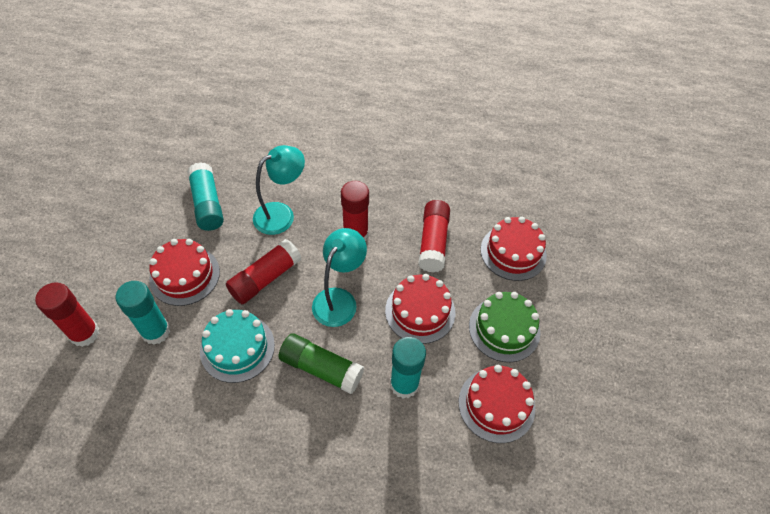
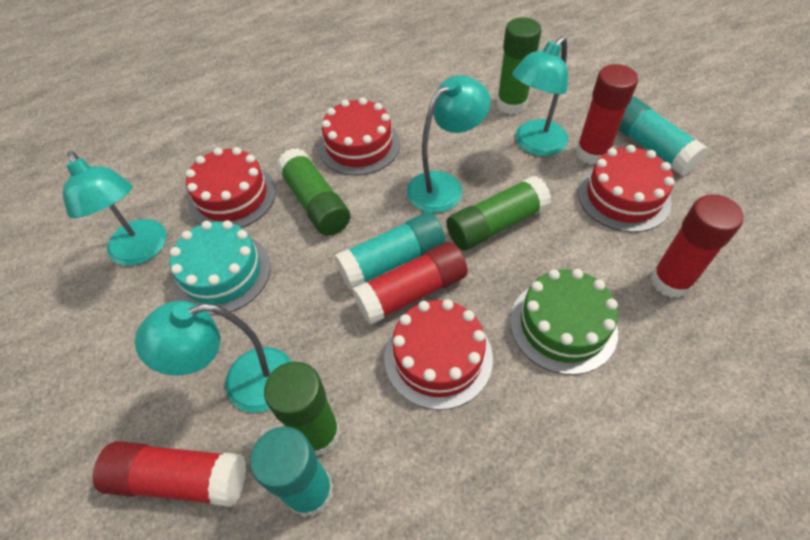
green glue stick: 1 -> 4
turquoise lamp: 2 -> 4

